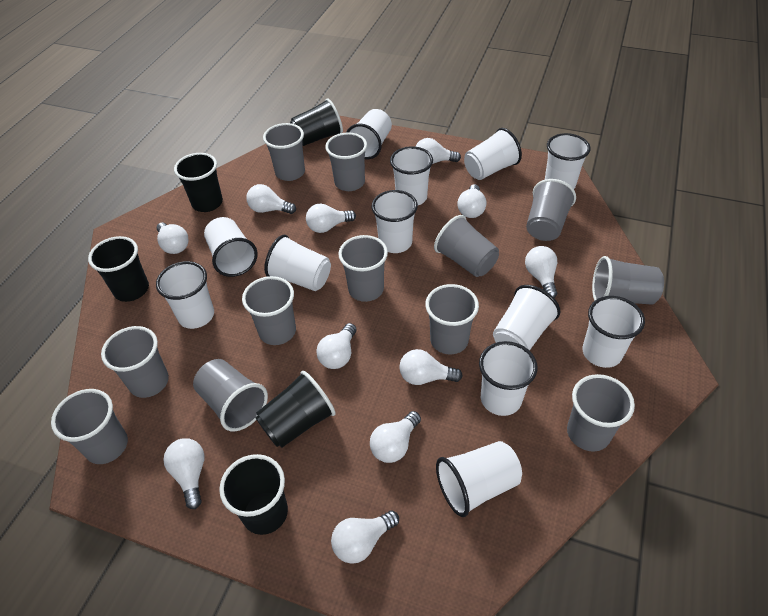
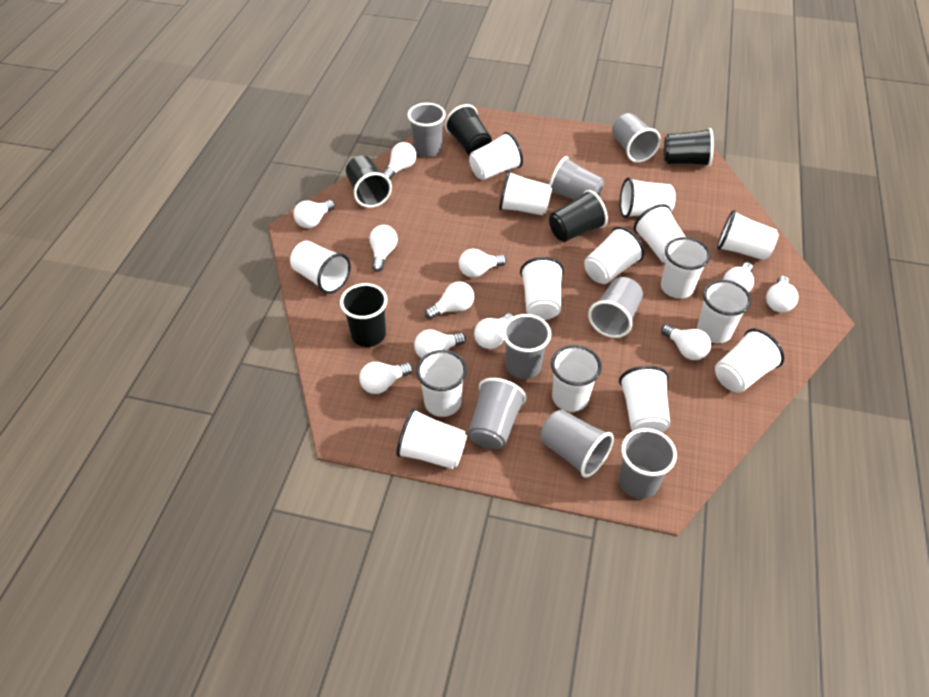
grey cup: 12 -> 8
white cup: 12 -> 15

